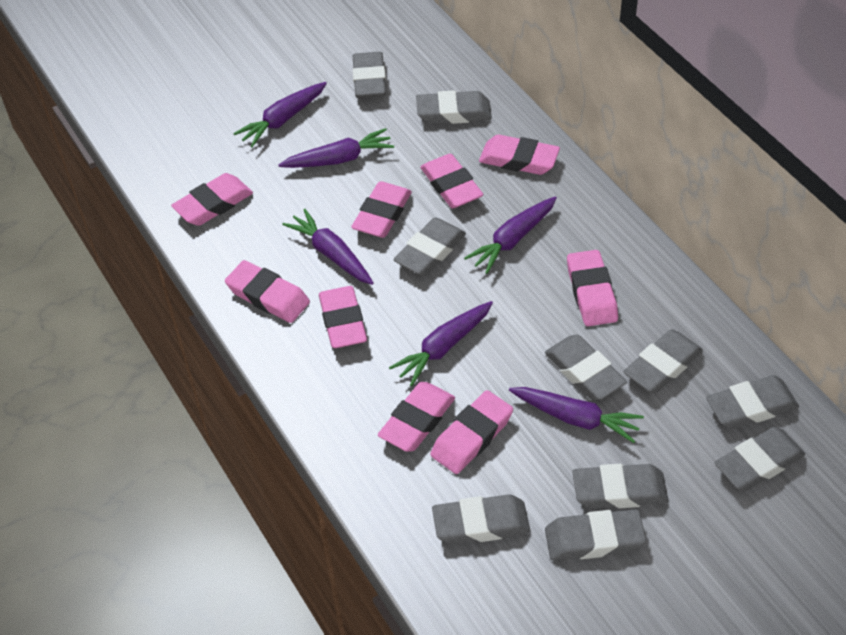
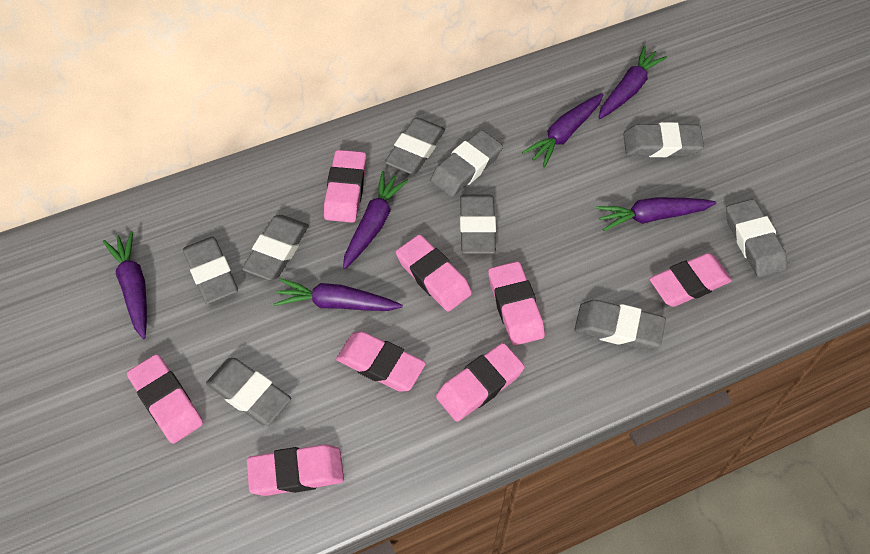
grey eraser: 10 -> 9
pink eraser: 9 -> 8

